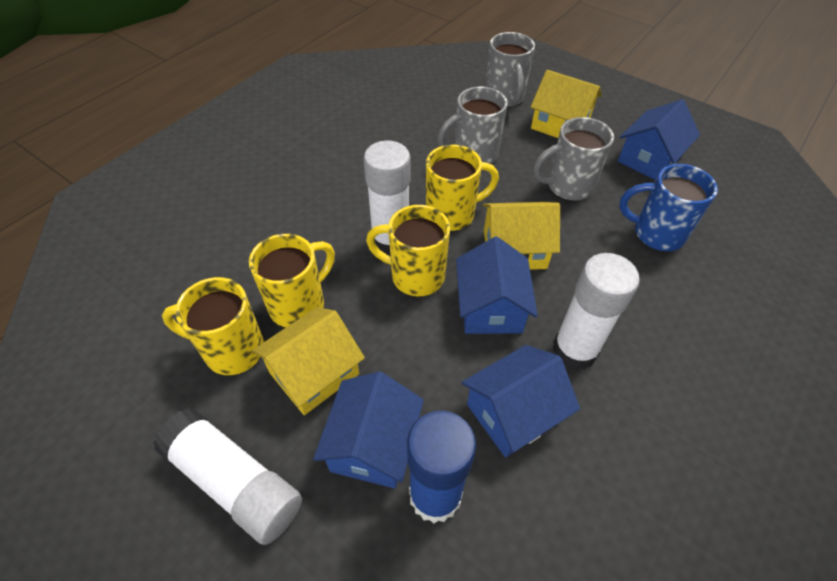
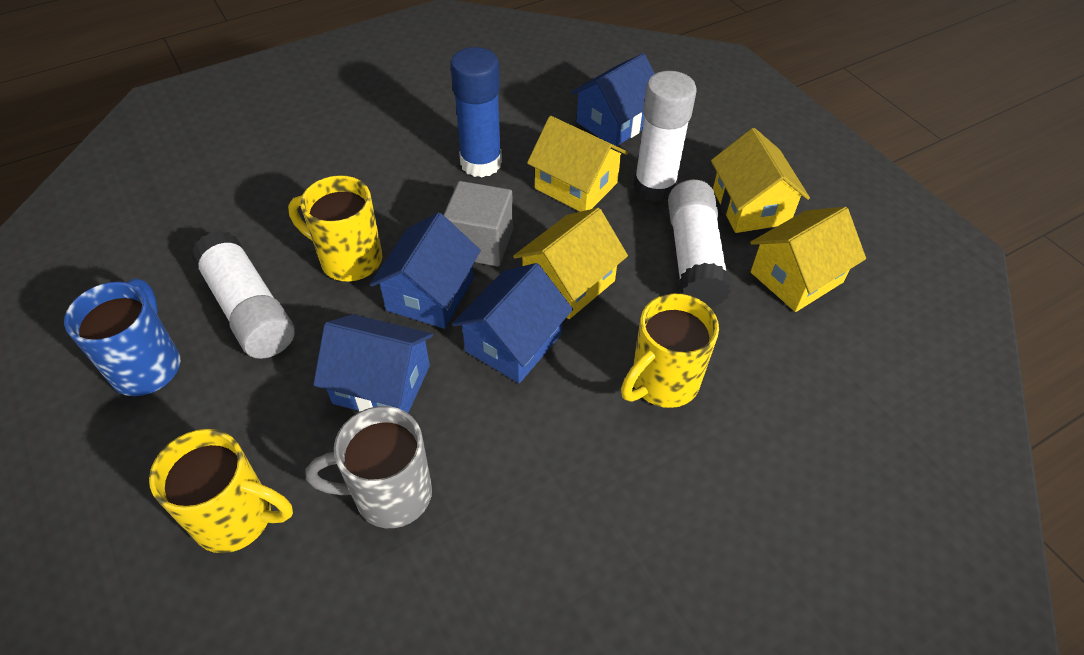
grey cube: 0 -> 1
grey mug: 3 -> 1
yellow house: 3 -> 4
yellow mug: 4 -> 3

